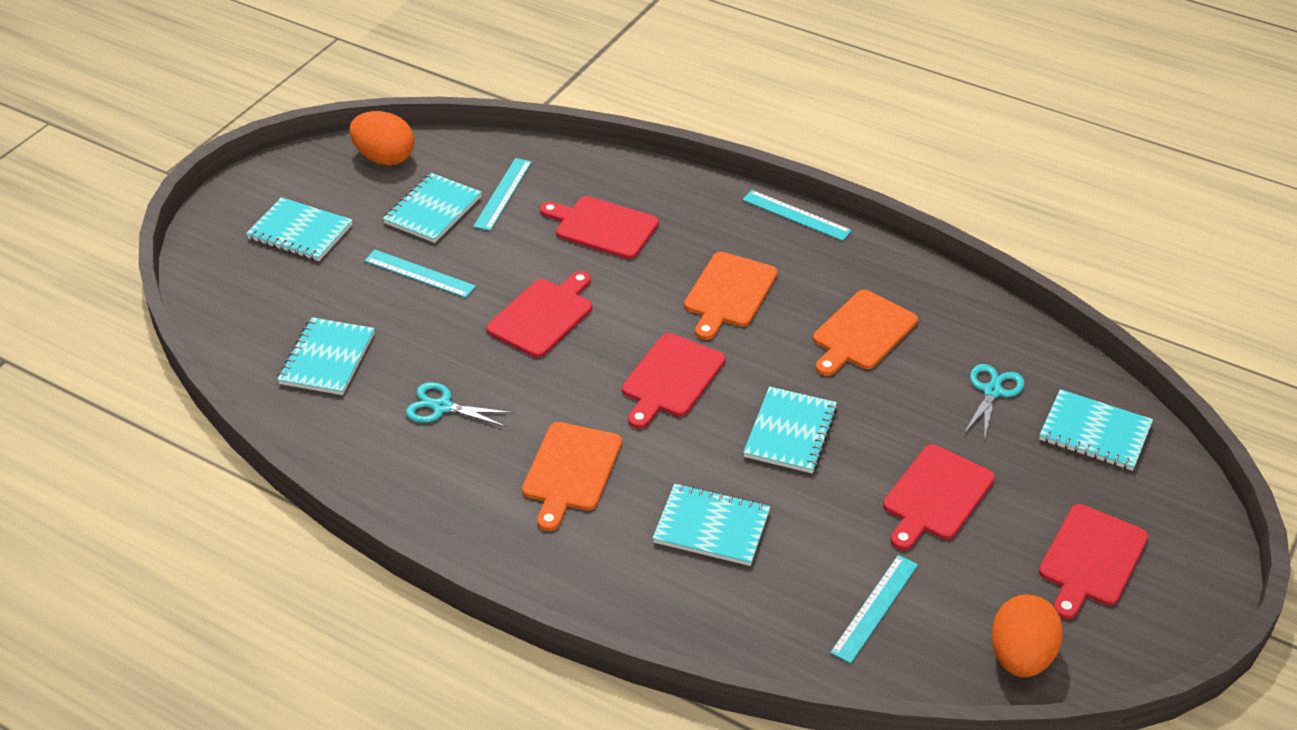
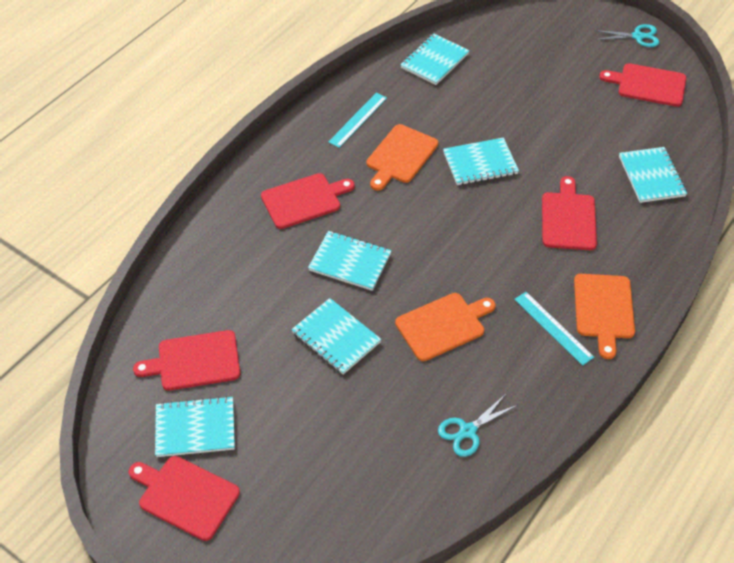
orange egg: 2 -> 0
turquoise ruler: 4 -> 2

